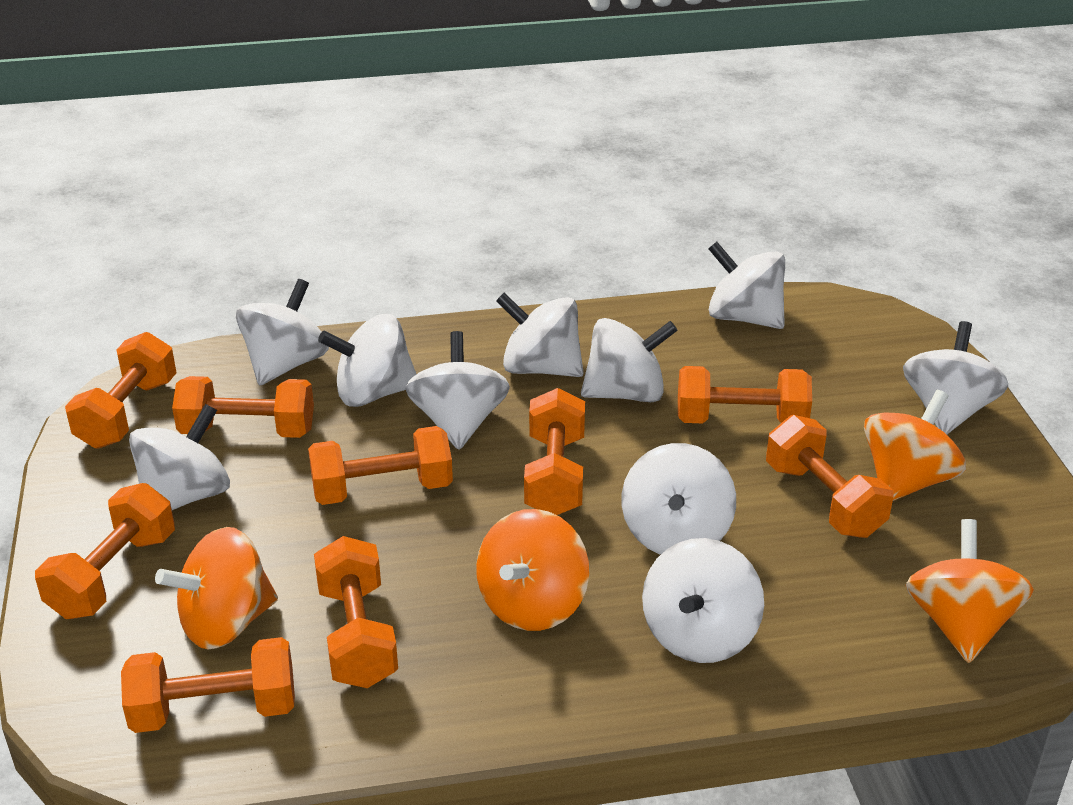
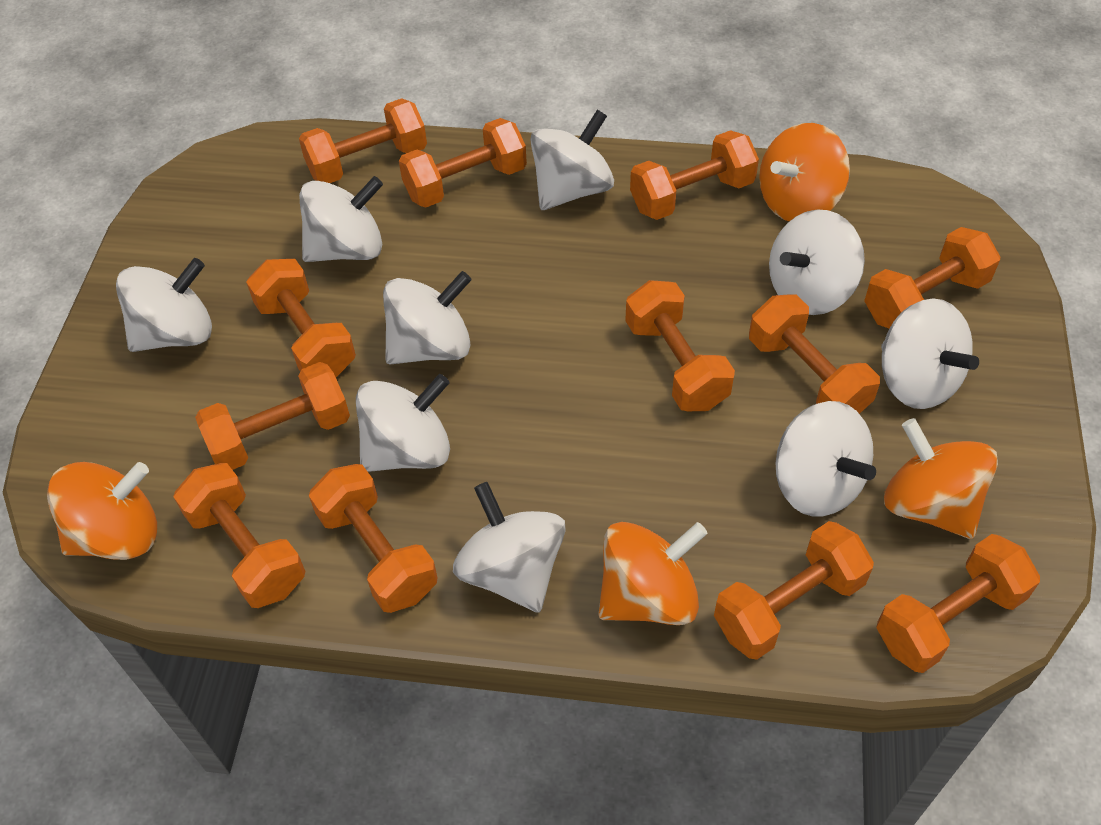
orange dumbbell: 9 -> 12
white spinning top: 10 -> 9

